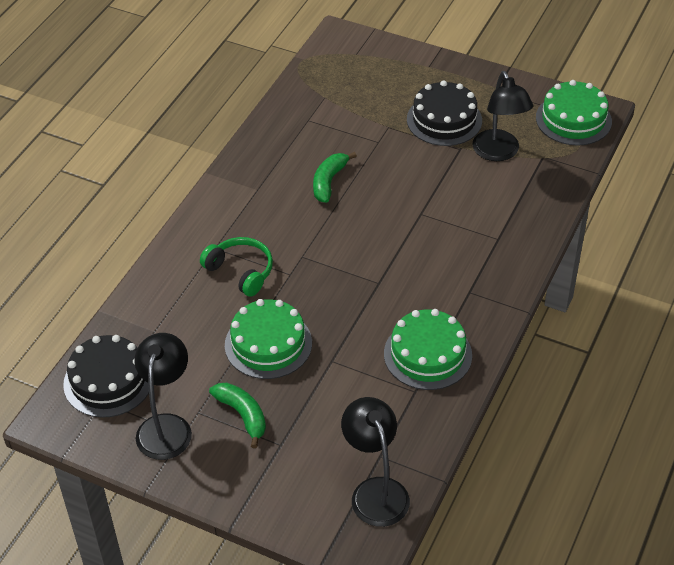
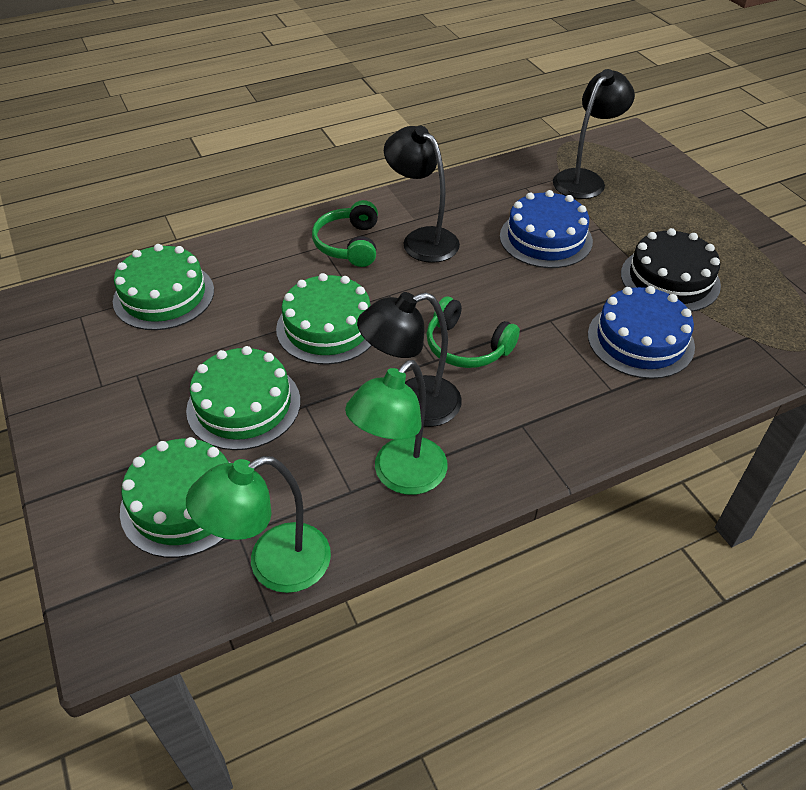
black cake: 2 -> 1
blue cake: 0 -> 2
green banana: 2 -> 0
green cake: 3 -> 4
green headphones: 1 -> 2
green lamp: 0 -> 2

